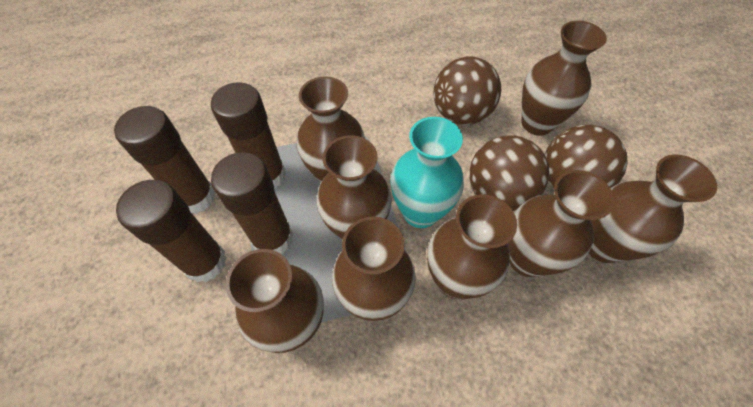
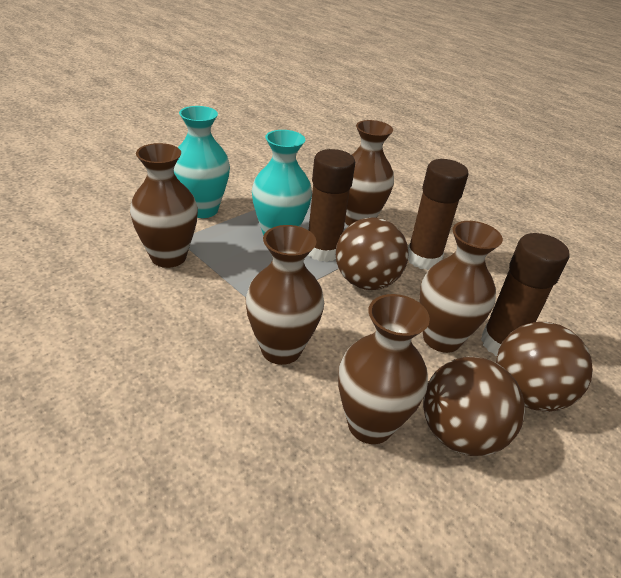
brown glue stick: 4 -> 3
brown vase: 8 -> 5
turquoise vase: 1 -> 2

